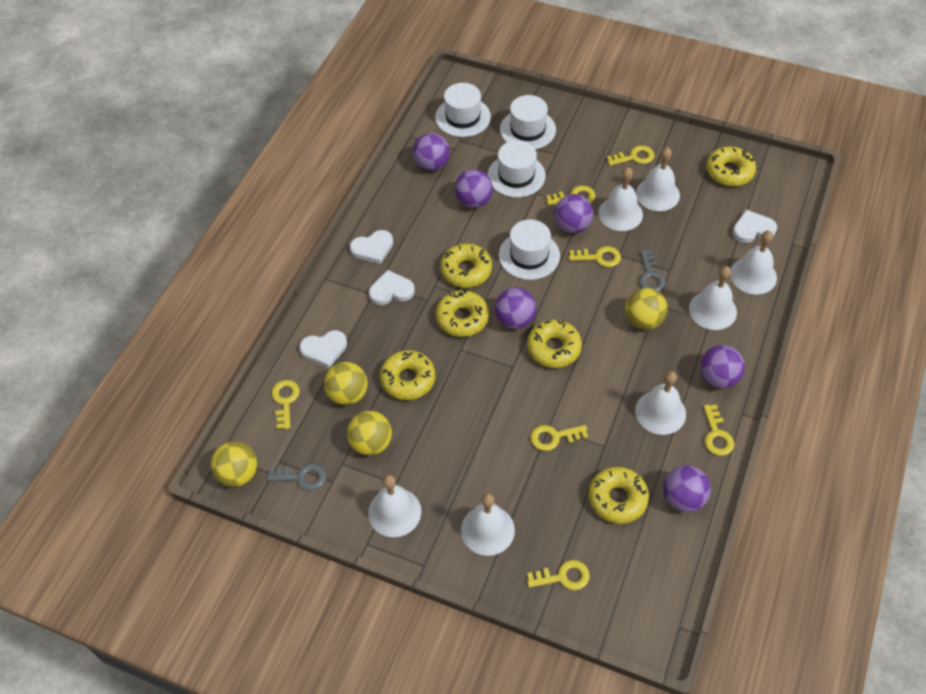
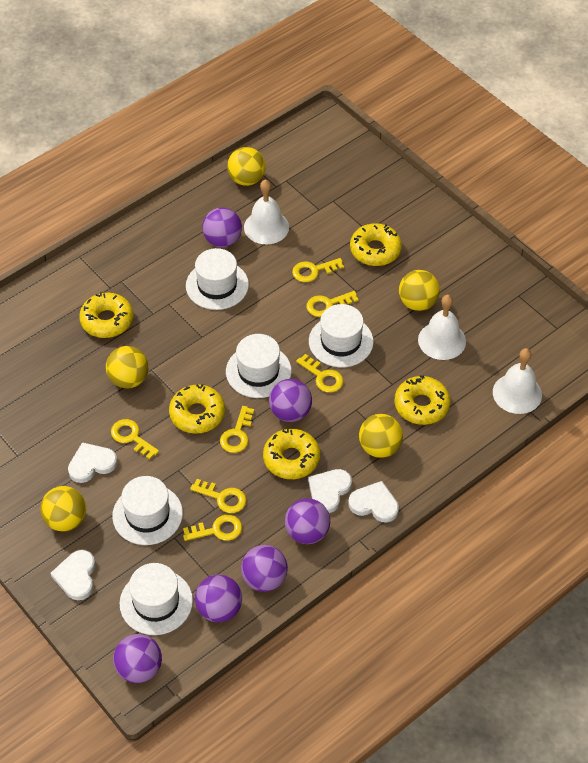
grey key: 2 -> 0
white bell: 7 -> 3
white hat: 4 -> 5
yellow ball: 4 -> 5
yellow donut: 6 -> 5

